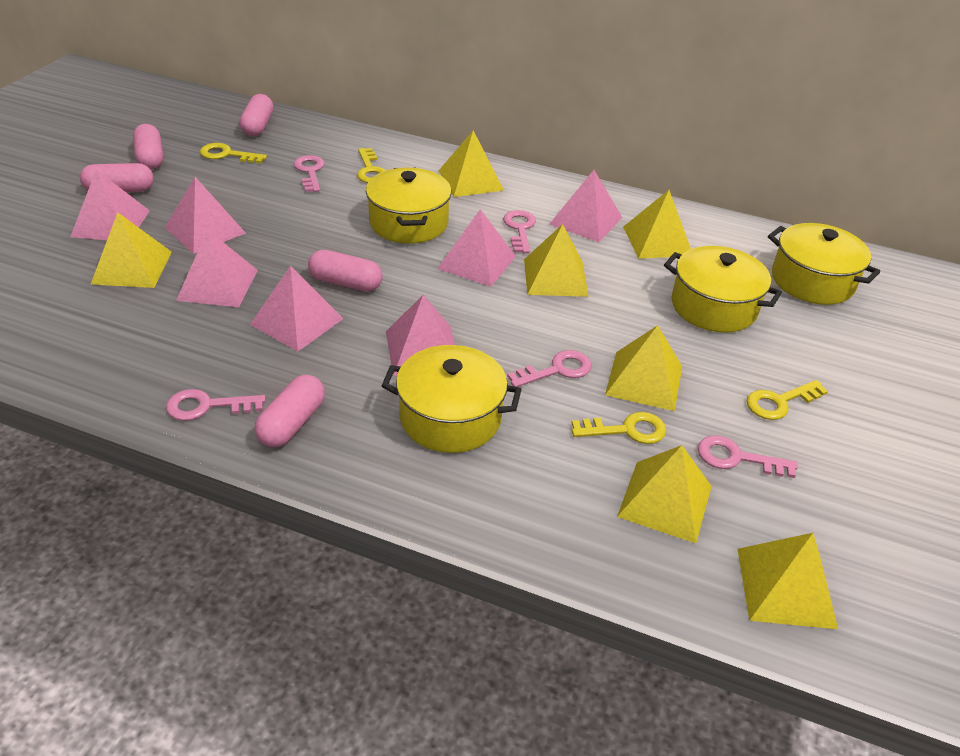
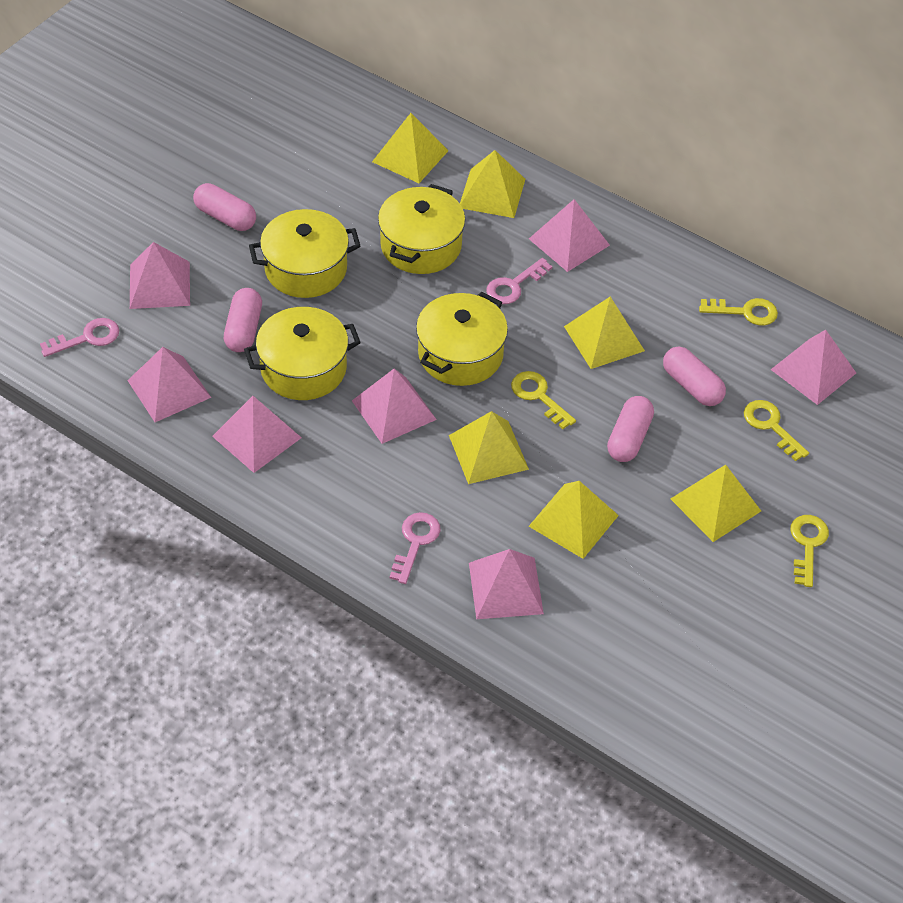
pink capsule: 5 -> 4
pink key: 5 -> 3
yellow pyramid: 7 -> 6

